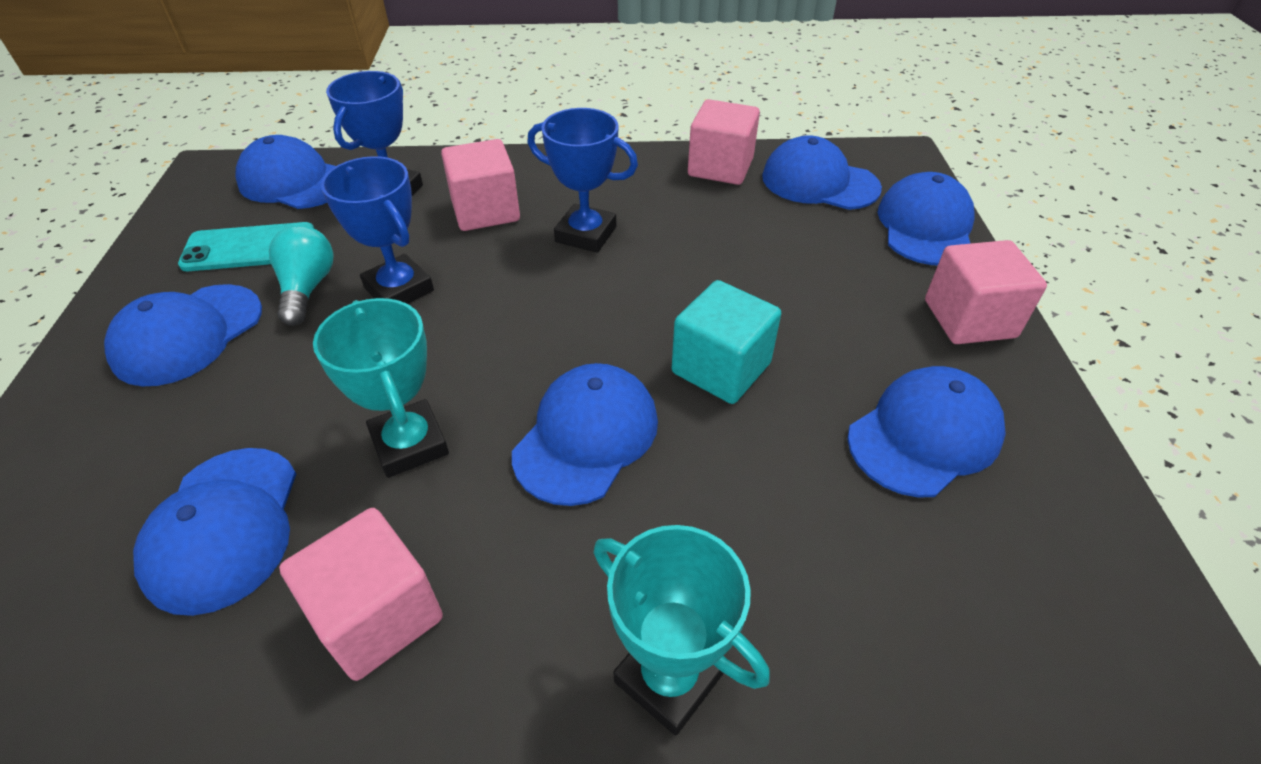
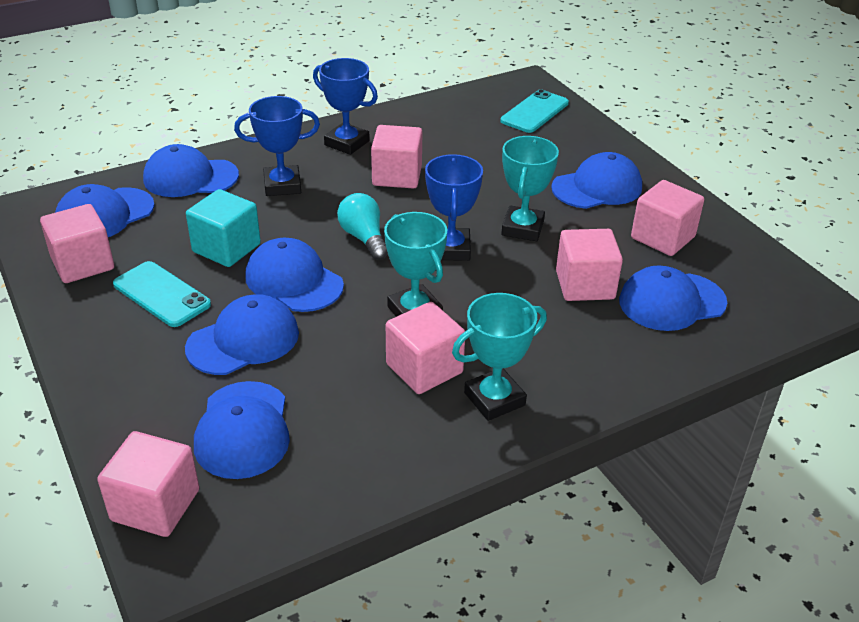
pink cube: 4 -> 6
turquoise phone: 1 -> 2
turquoise trophy: 2 -> 3

